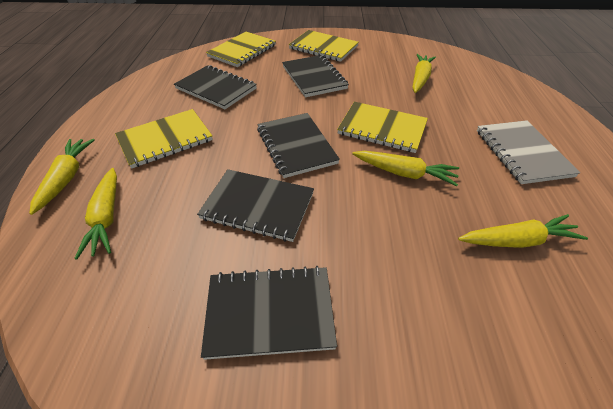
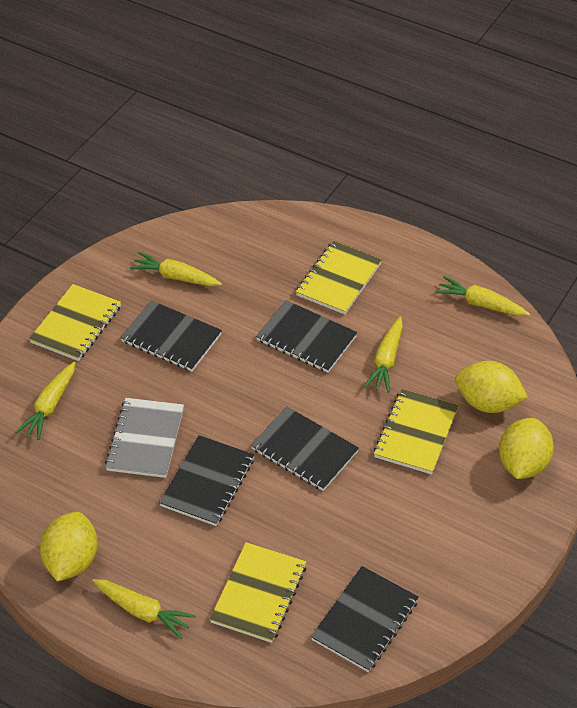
yellow lemon: 0 -> 3

